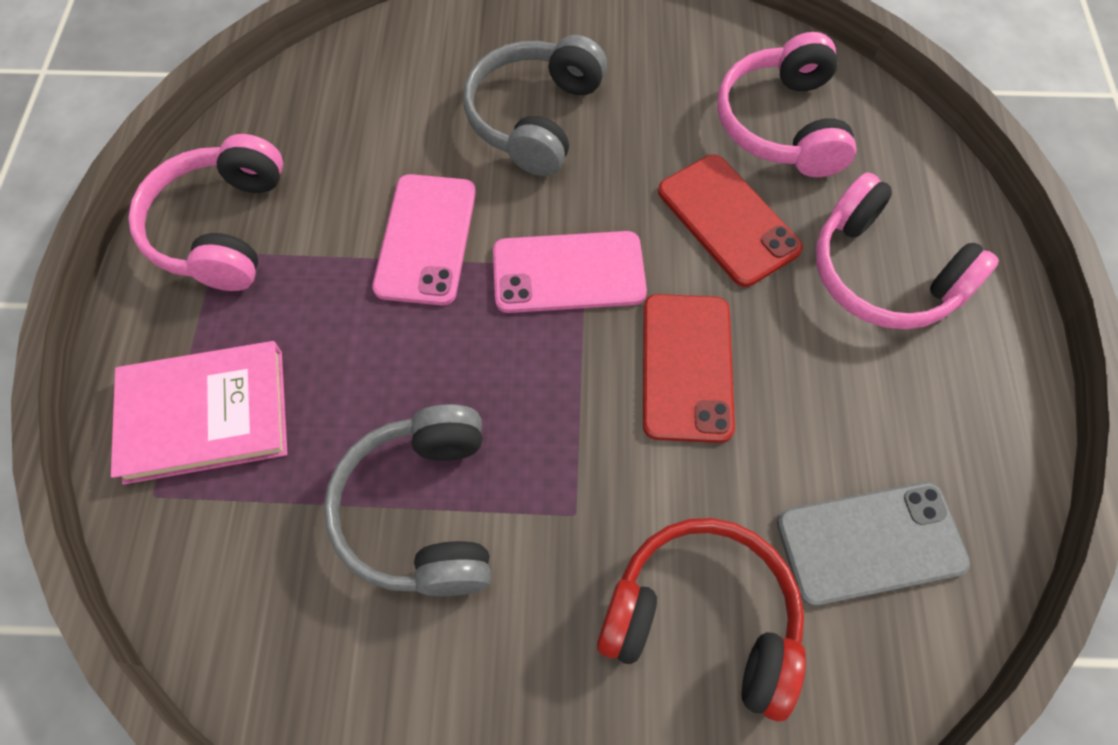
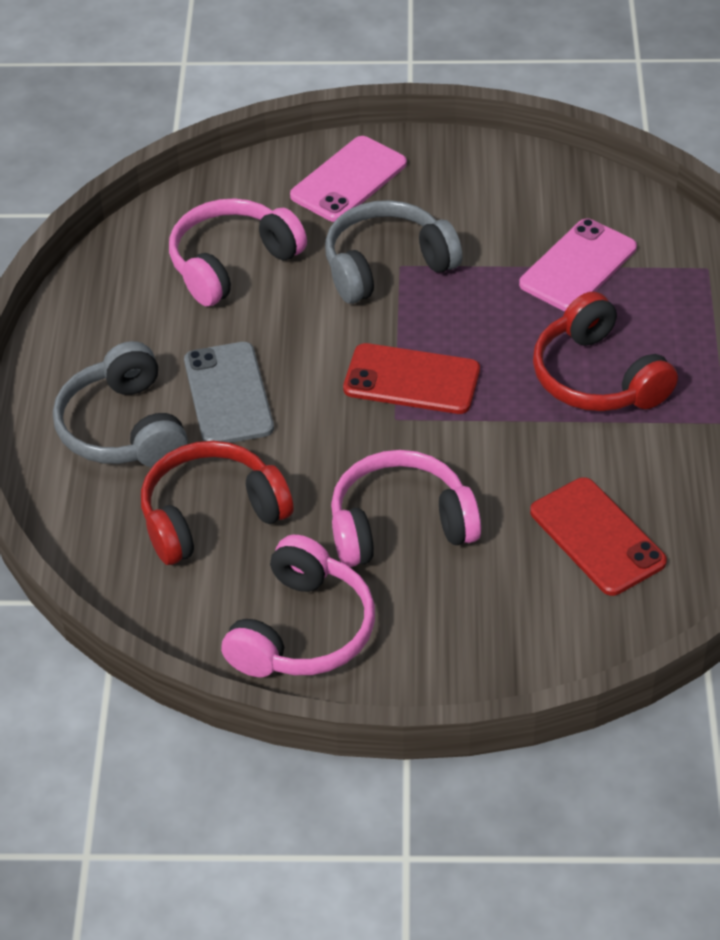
pink book: 1 -> 0
red headphones: 1 -> 2

